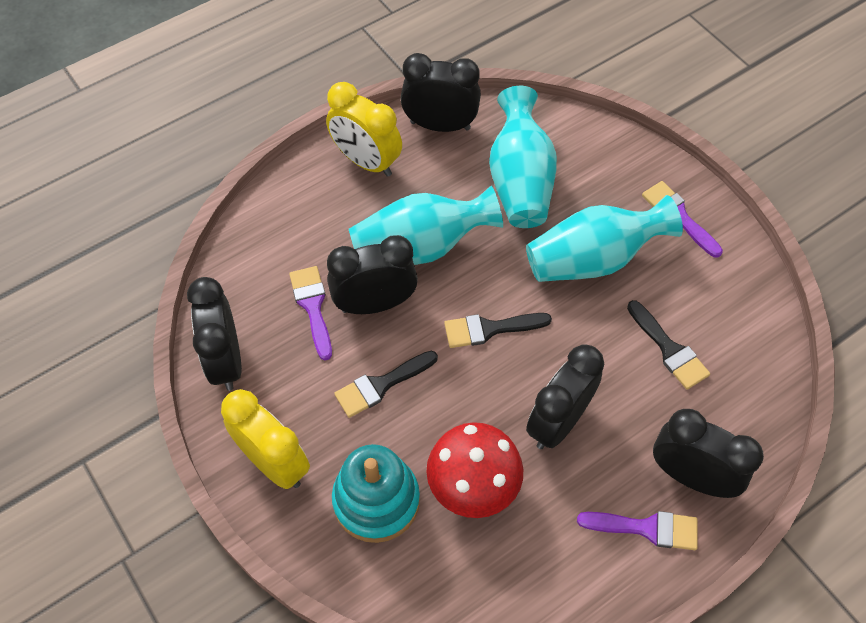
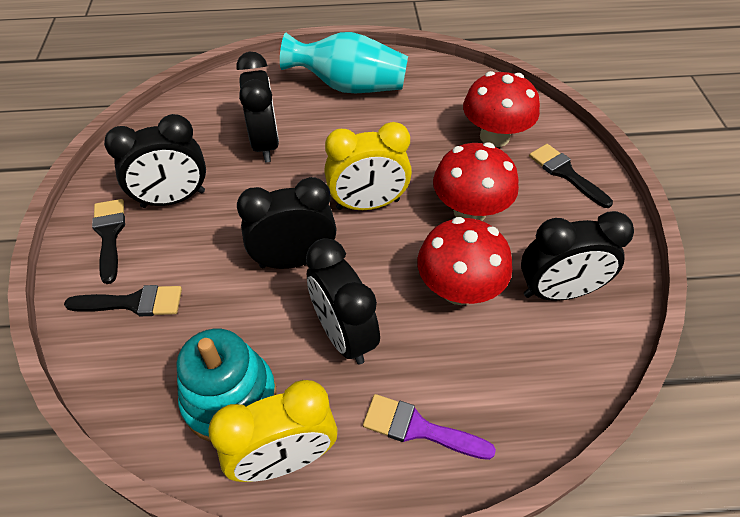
purple brush: 3 -> 1
red mushroom: 1 -> 3
turquoise vase: 3 -> 1

